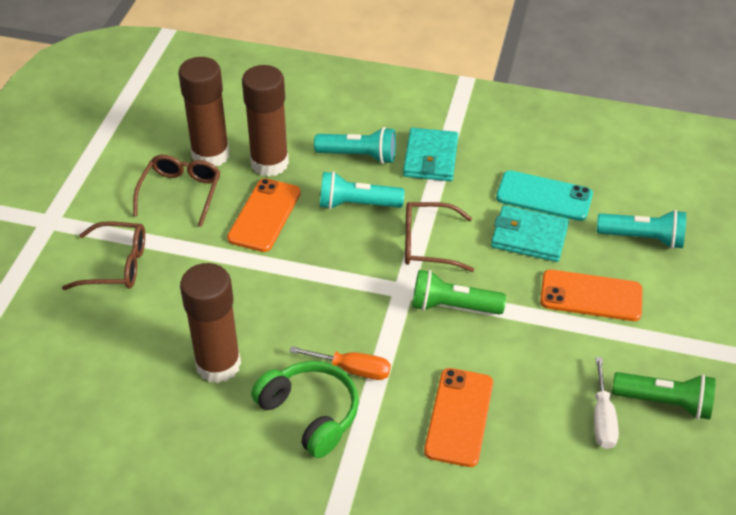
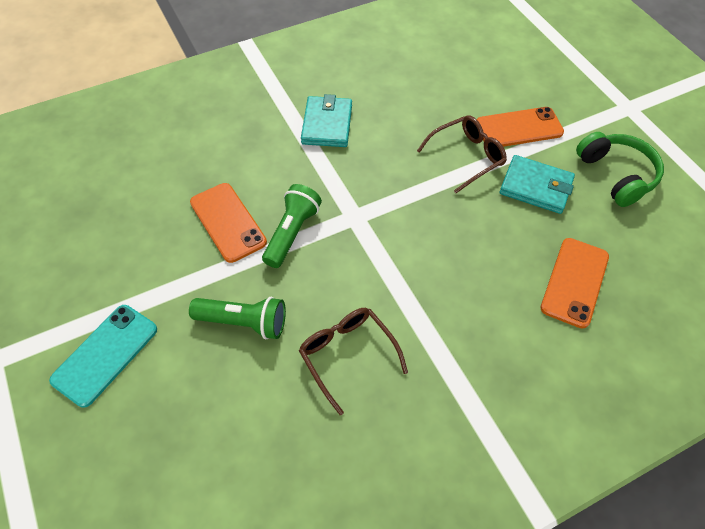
brown glasses: 3 -> 2
brown glue stick: 3 -> 0
orange screwdriver: 1 -> 0
turquoise flashlight: 3 -> 0
white screwdriver: 1 -> 0

